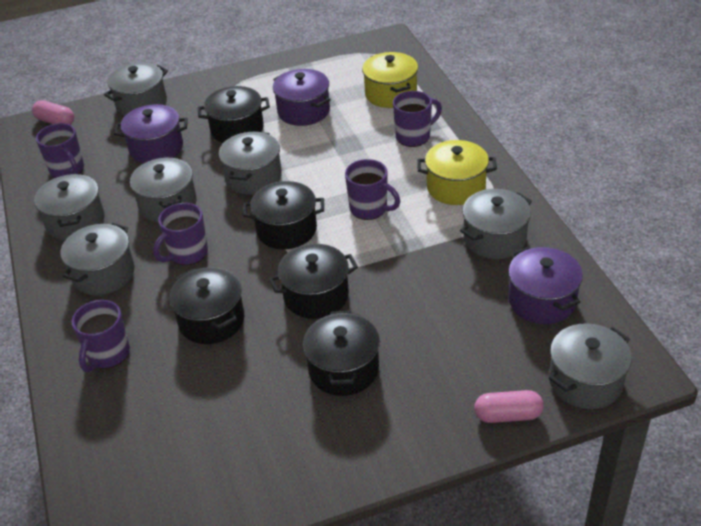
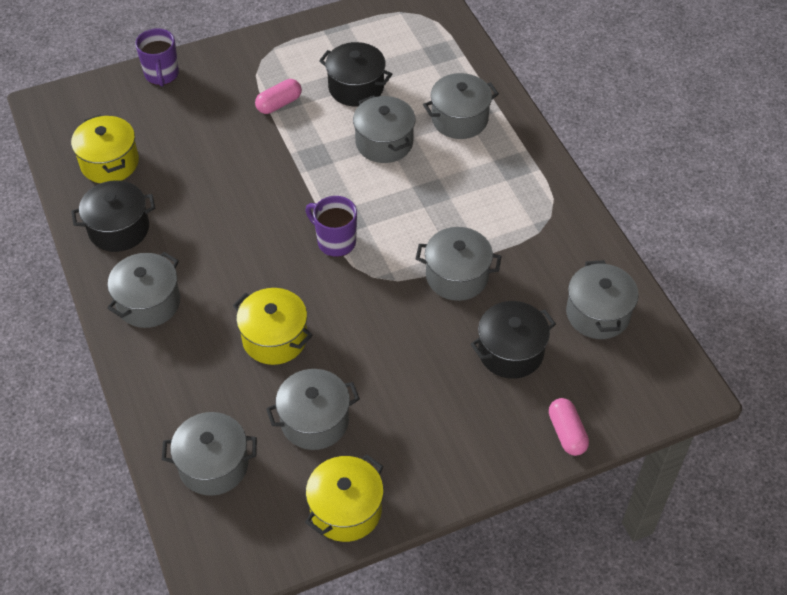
black pot: 5 -> 3
purple mug: 5 -> 2
purple pot: 3 -> 0
yellow pot: 2 -> 3

